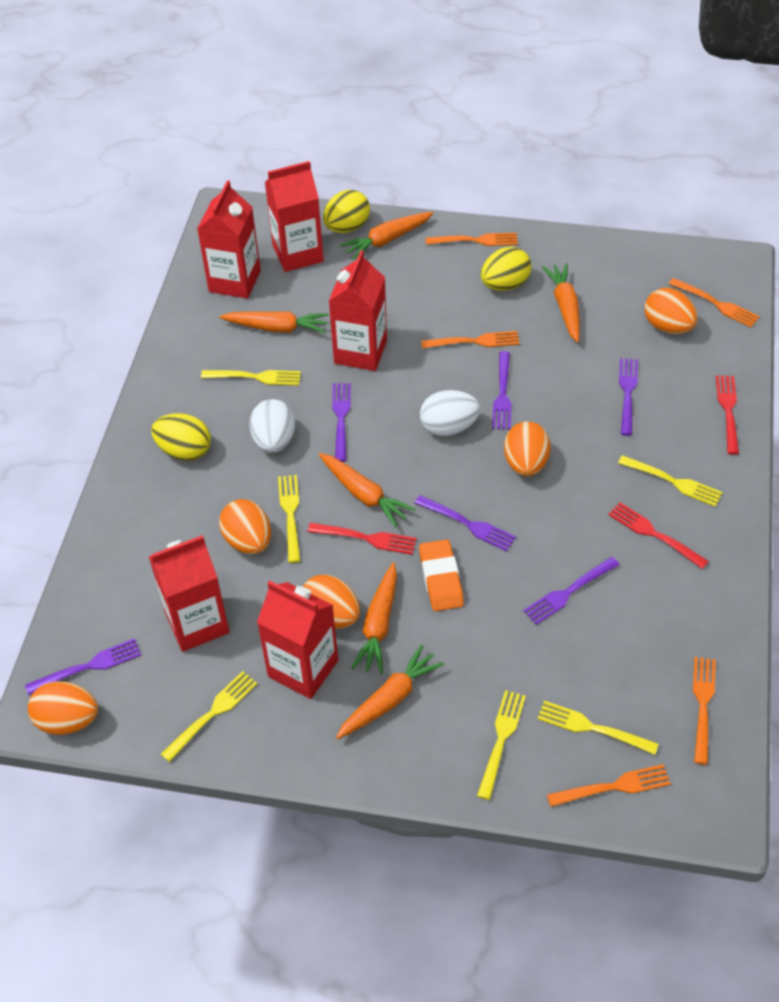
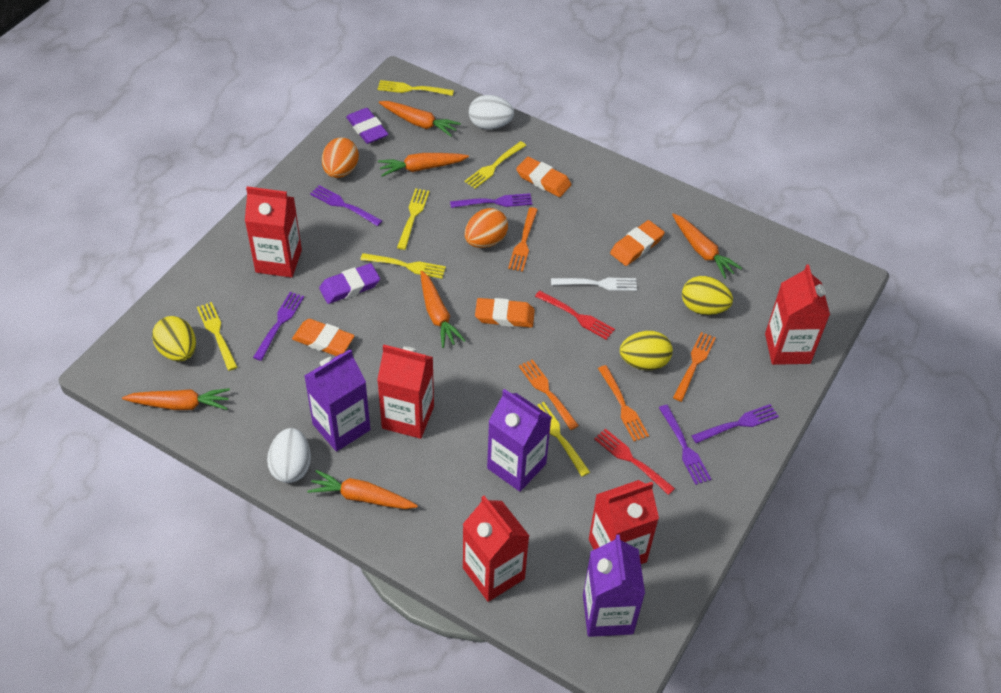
orange egg: 5 -> 2
orange eraser: 1 -> 4
orange fork: 5 -> 4
purple carton: 0 -> 3
purple eraser: 0 -> 2
purple fork: 6 -> 5
red fork: 3 -> 2
white fork: 0 -> 1

